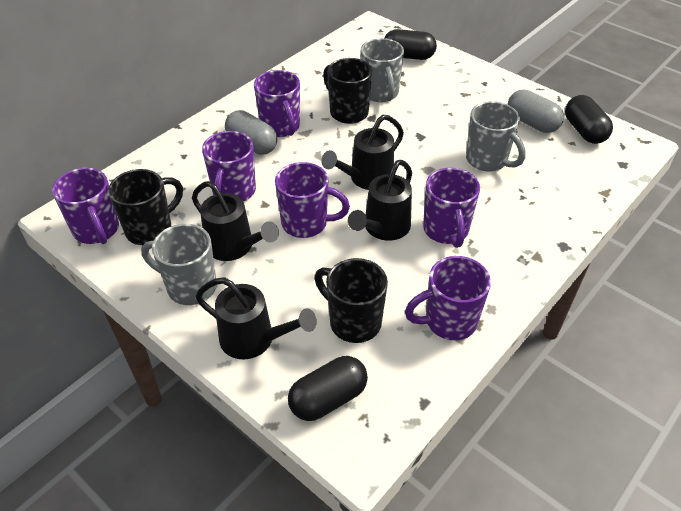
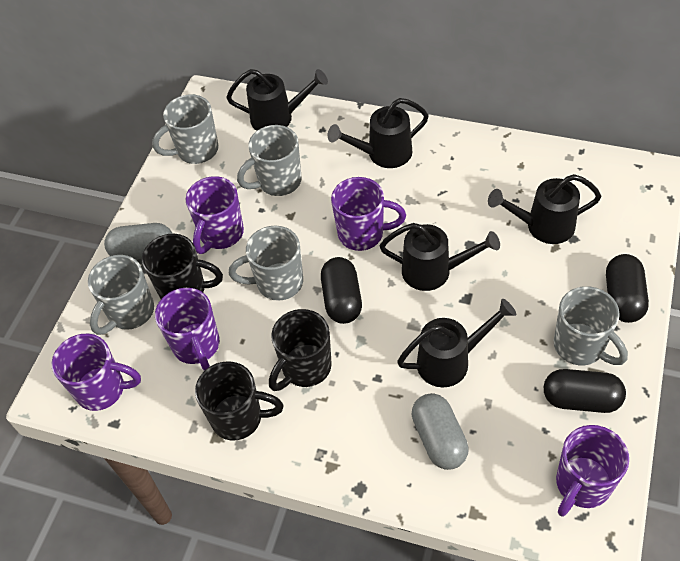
black watering can: 4 -> 5
grey mug: 3 -> 5
purple mug: 6 -> 5

